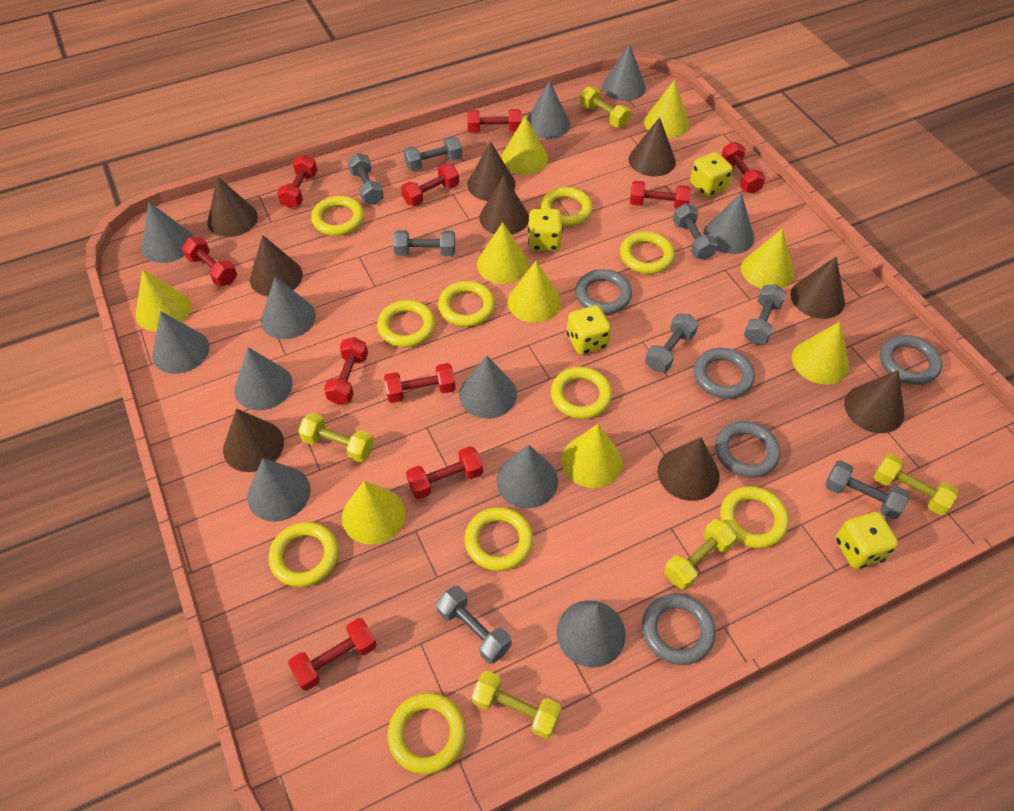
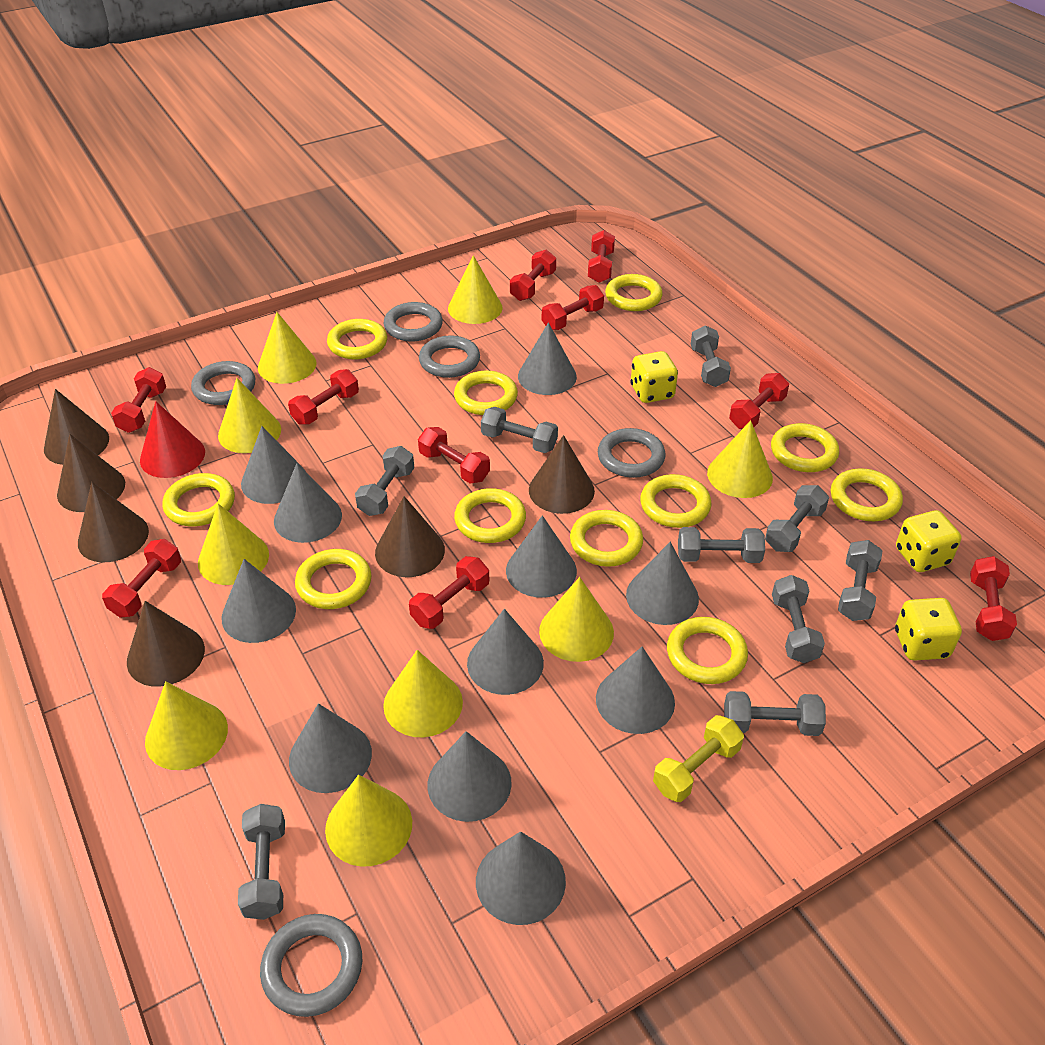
brown cone: 9 -> 6
grey dumbbell: 8 -> 9
red cone: 0 -> 1
yellow dice: 4 -> 3
yellow dumbbell: 5 -> 1
yellow ring: 10 -> 11

